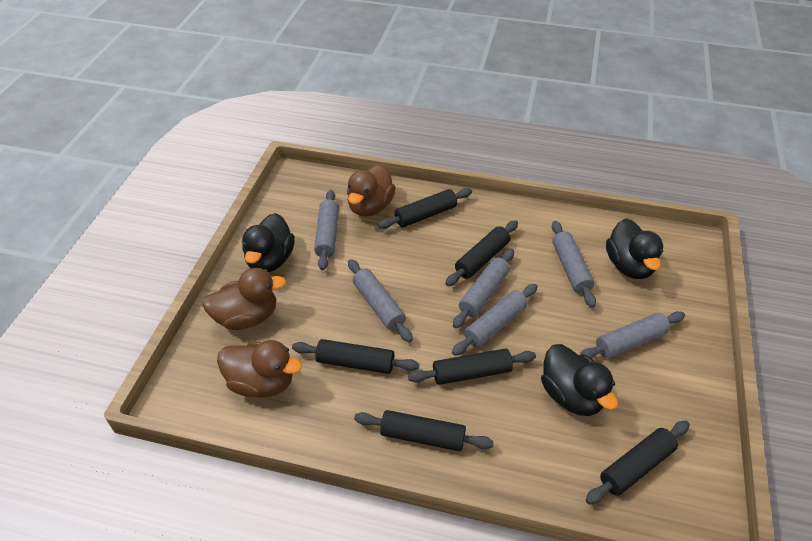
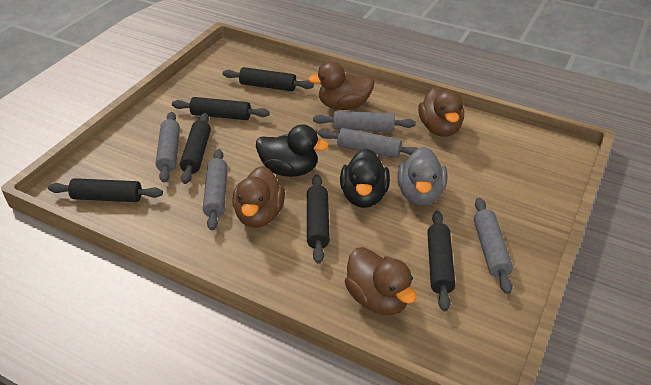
black duck: 3 -> 2
brown duck: 3 -> 4
grey duck: 0 -> 1
grey rolling pin: 6 -> 5

